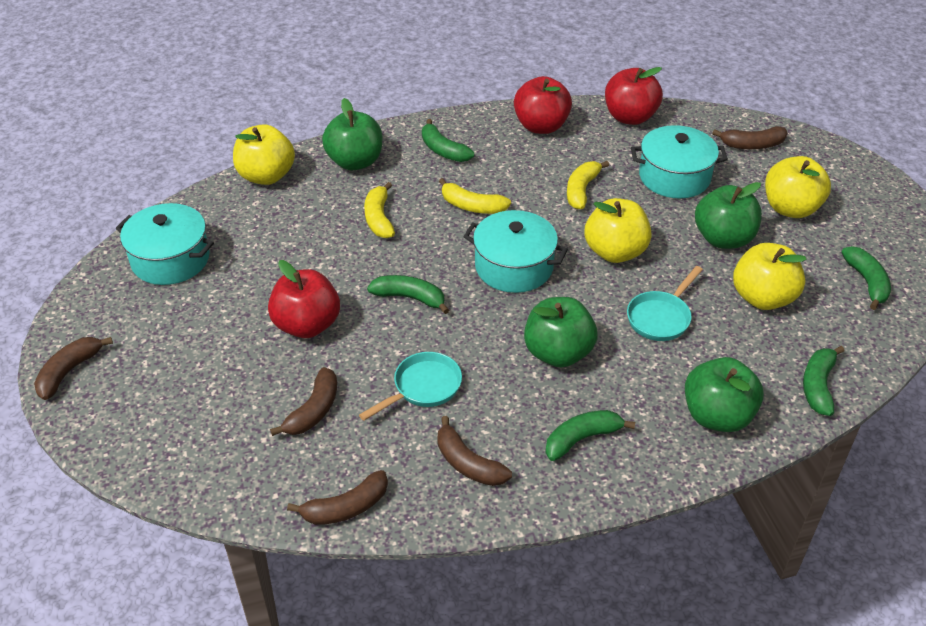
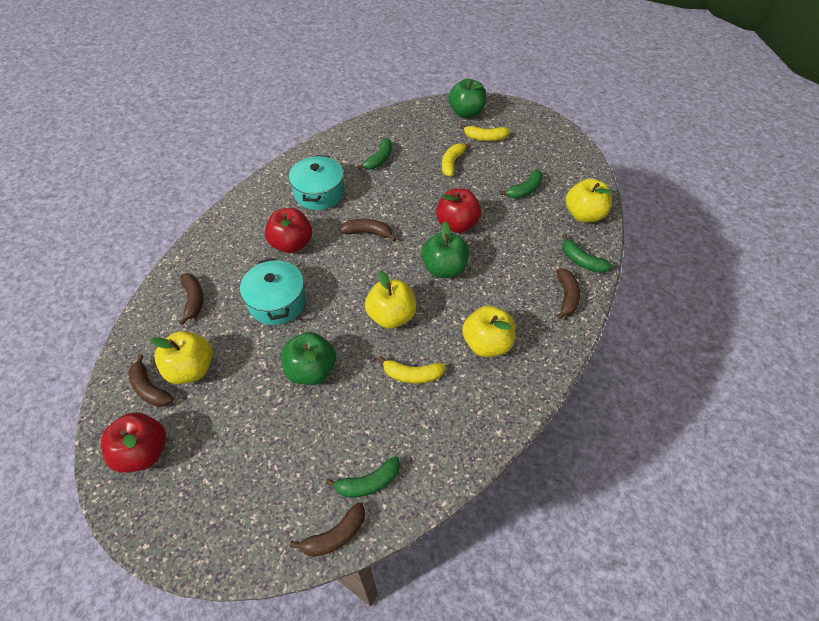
green apple: 4 -> 3
green banana: 5 -> 4
turquoise pan: 2 -> 0
turquoise pot: 3 -> 2

